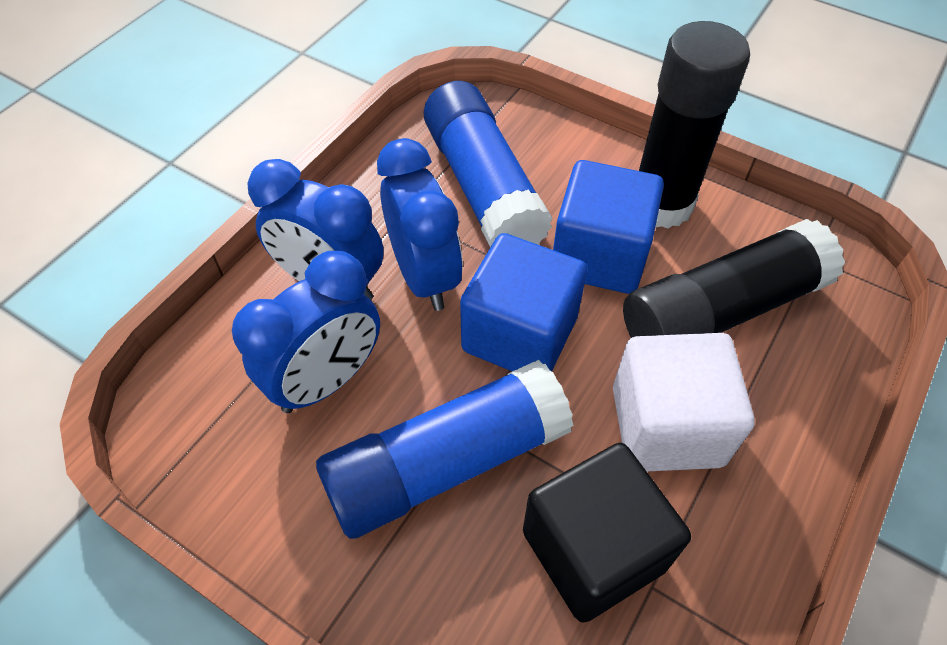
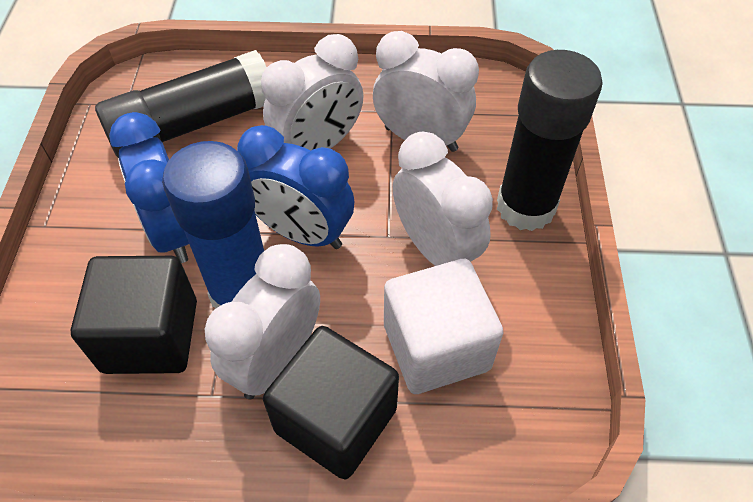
black cube: 1 -> 2
blue clock: 3 -> 2
blue cube: 2 -> 0
blue glue stick: 2 -> 1
white clock: 0 -> 4

